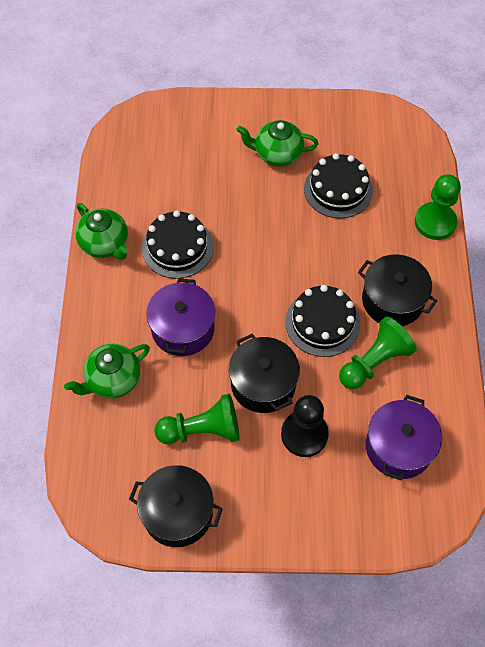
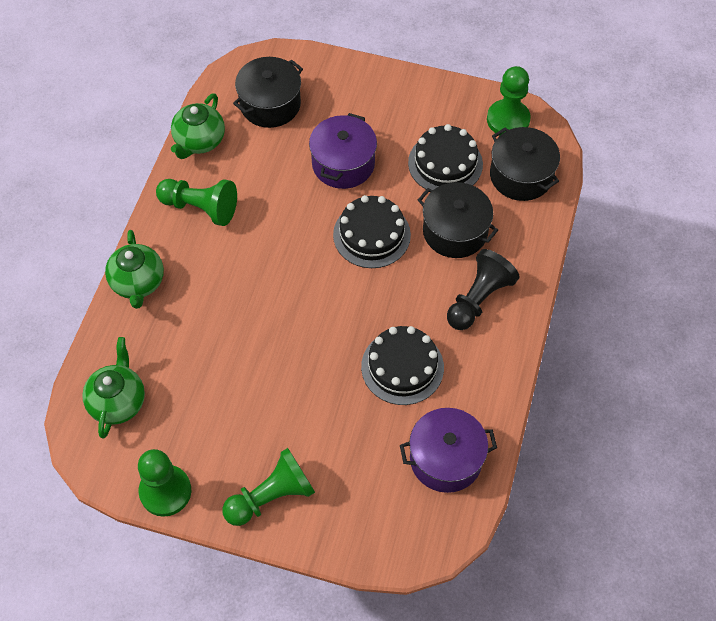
green pawn: 3 -> 4

